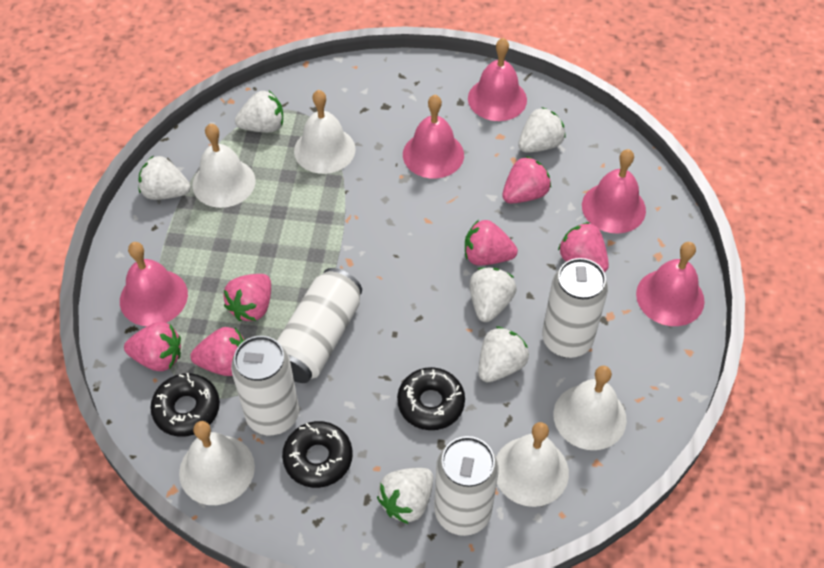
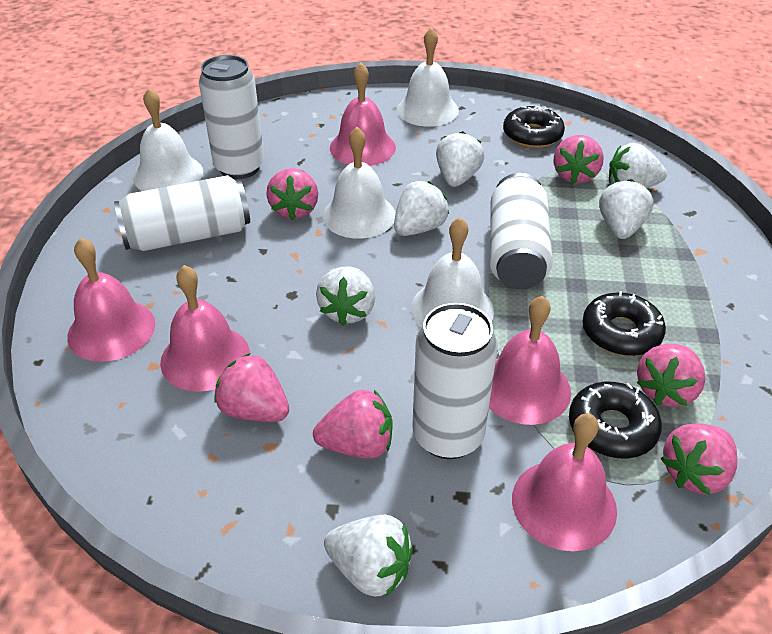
white bell: 5 -> 4

